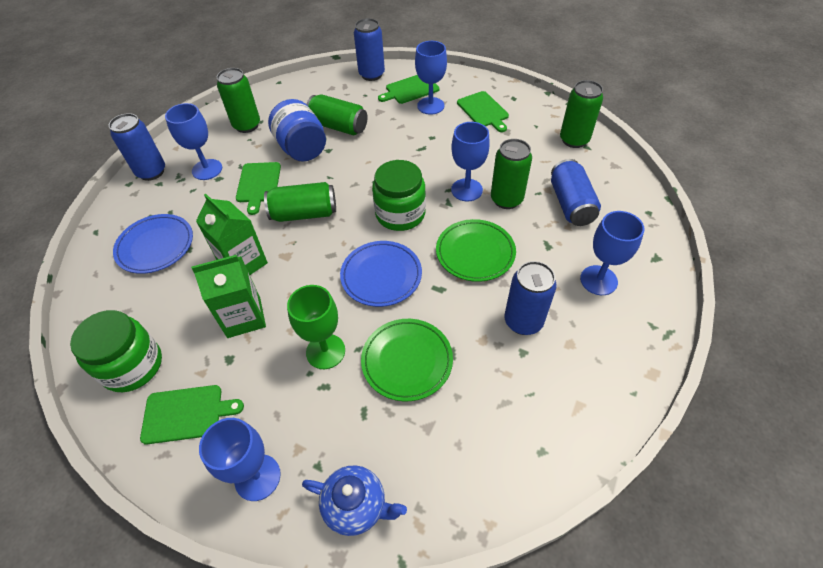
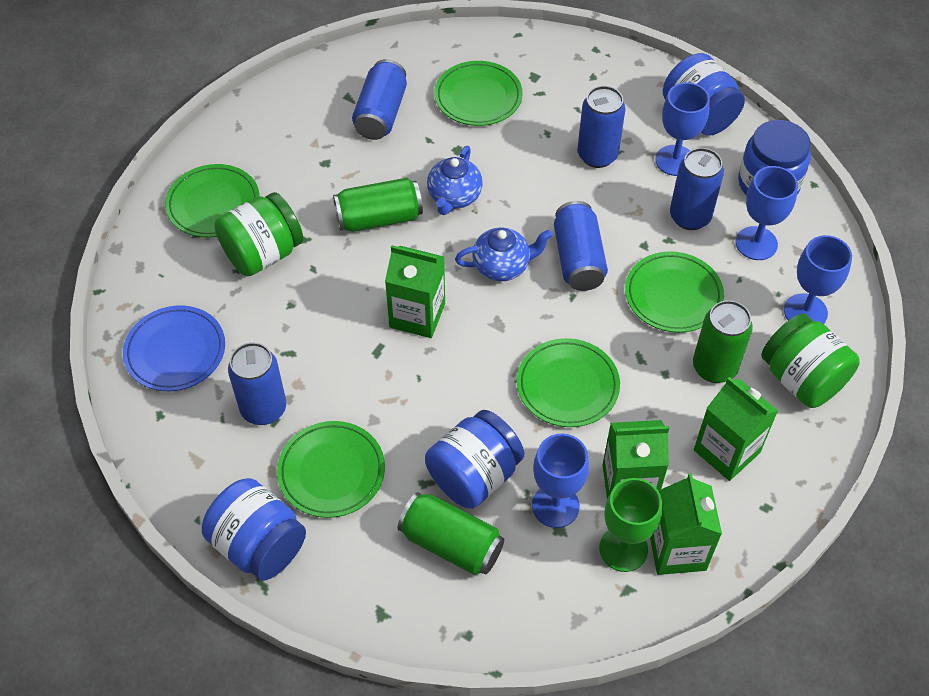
blue can: 4 -> 5
blue goblet: 5 -> 4
blue jar: 1 -> 4
blue plate: 2 -> 1
blue teapot: 1 -> 2
green can: 5 -> 3
green carton: 2 -> 4
green cutting board: 4 -> 0
green plate: 2 -> 5

